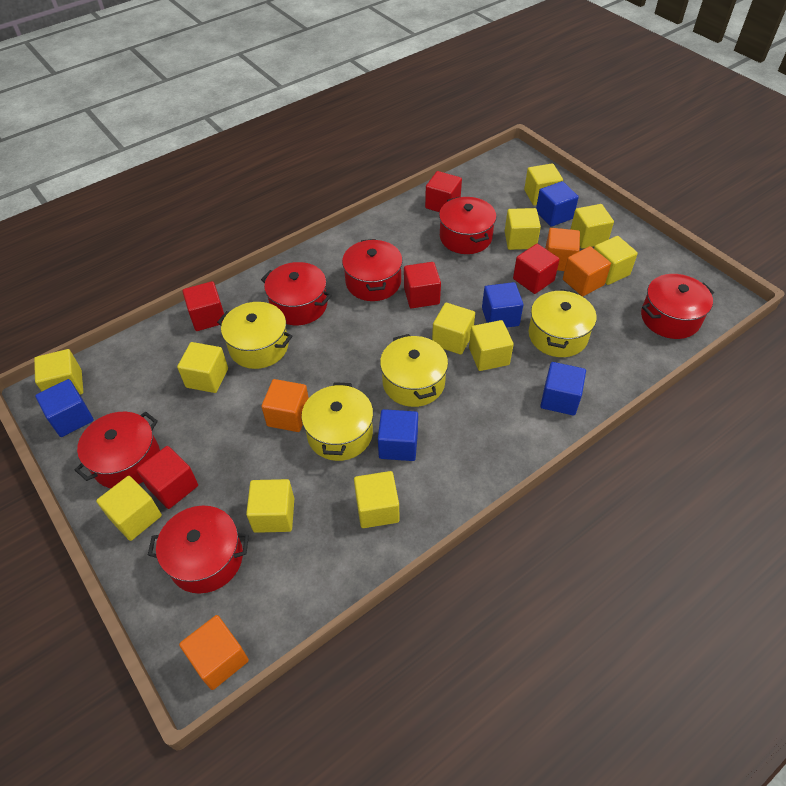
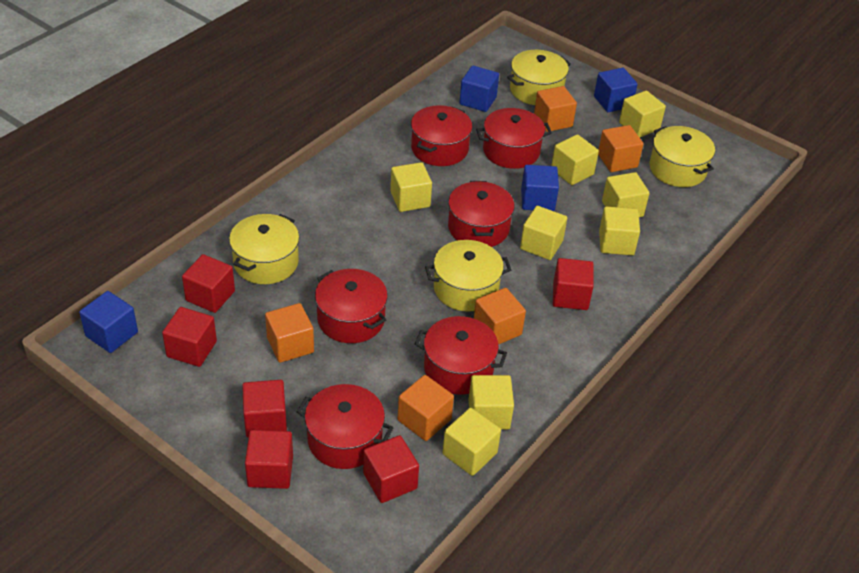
blue cube: 5 -> 4
orange cube: 4 -> 5
red cube: 5 -> 6
yellow cube: 11 -> 8

